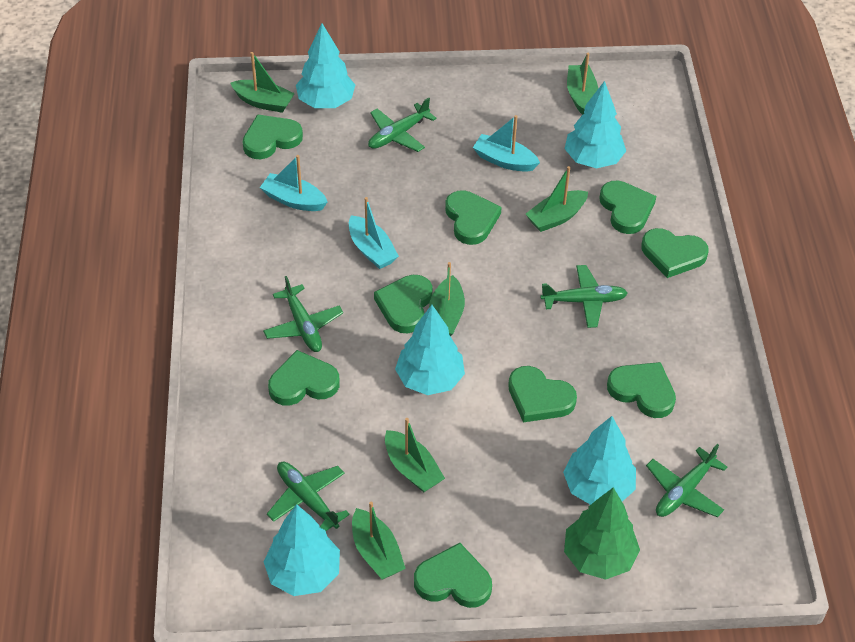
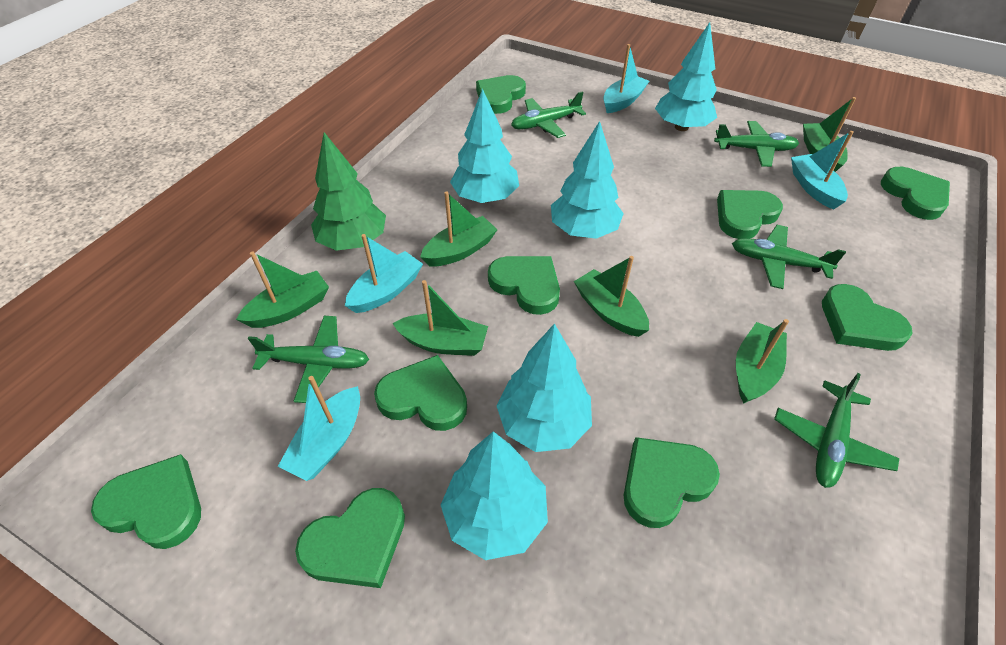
turquoise boat: 3 -> 4

